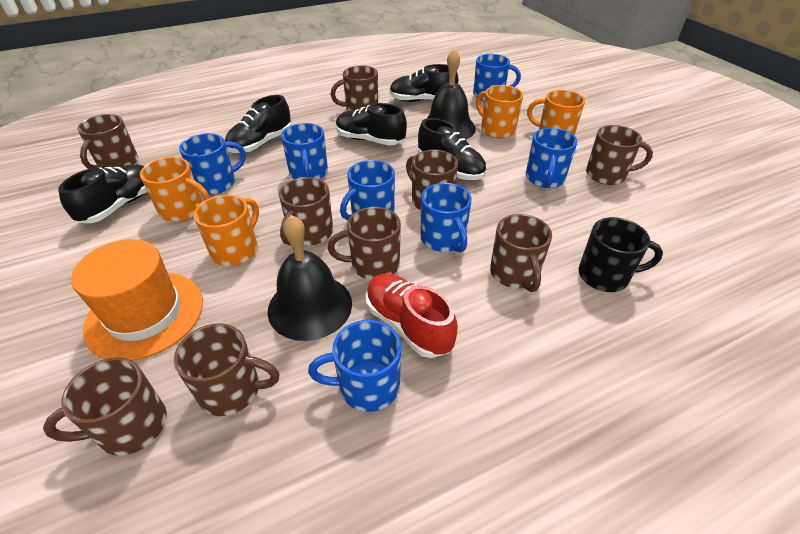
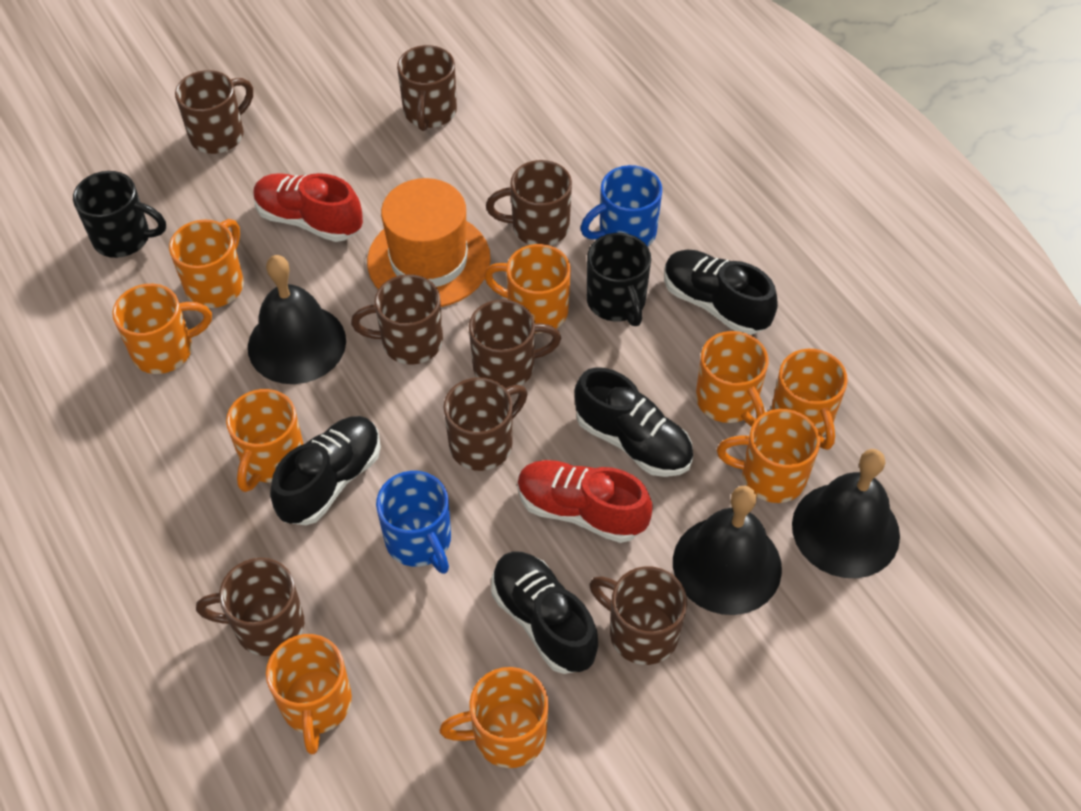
black bell: 2 -> 3
black mug: 1 -> 2
black shoe: 5 -> 4
blue mug: 7 -> 2
brown mug: 9 -> 8
orange mug: 4 -> 9
red shoe: 1 -> 2

